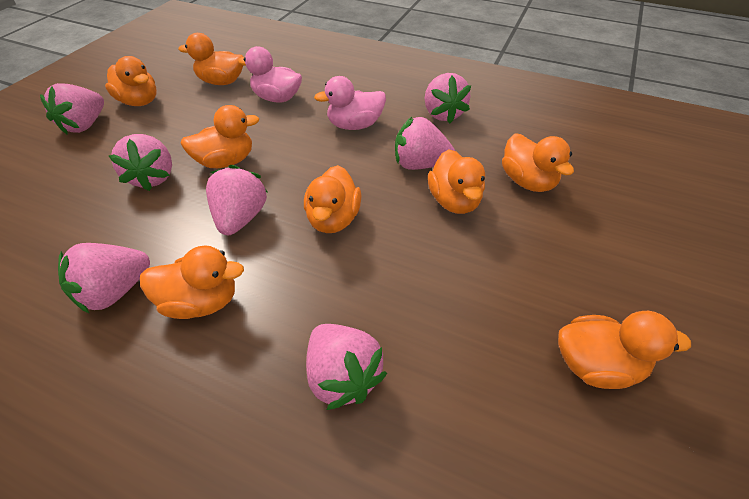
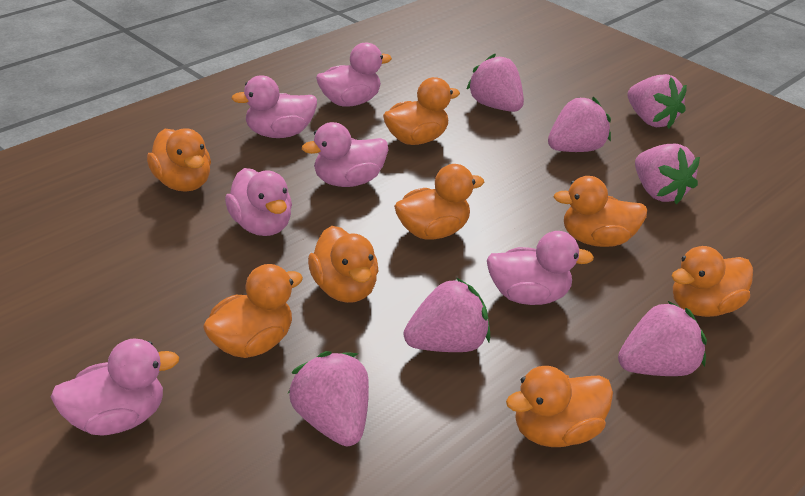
pink duck: 2 -> 6

